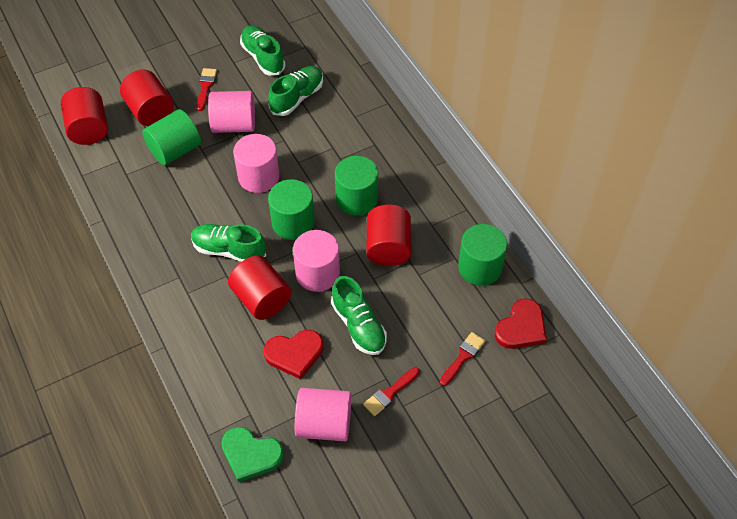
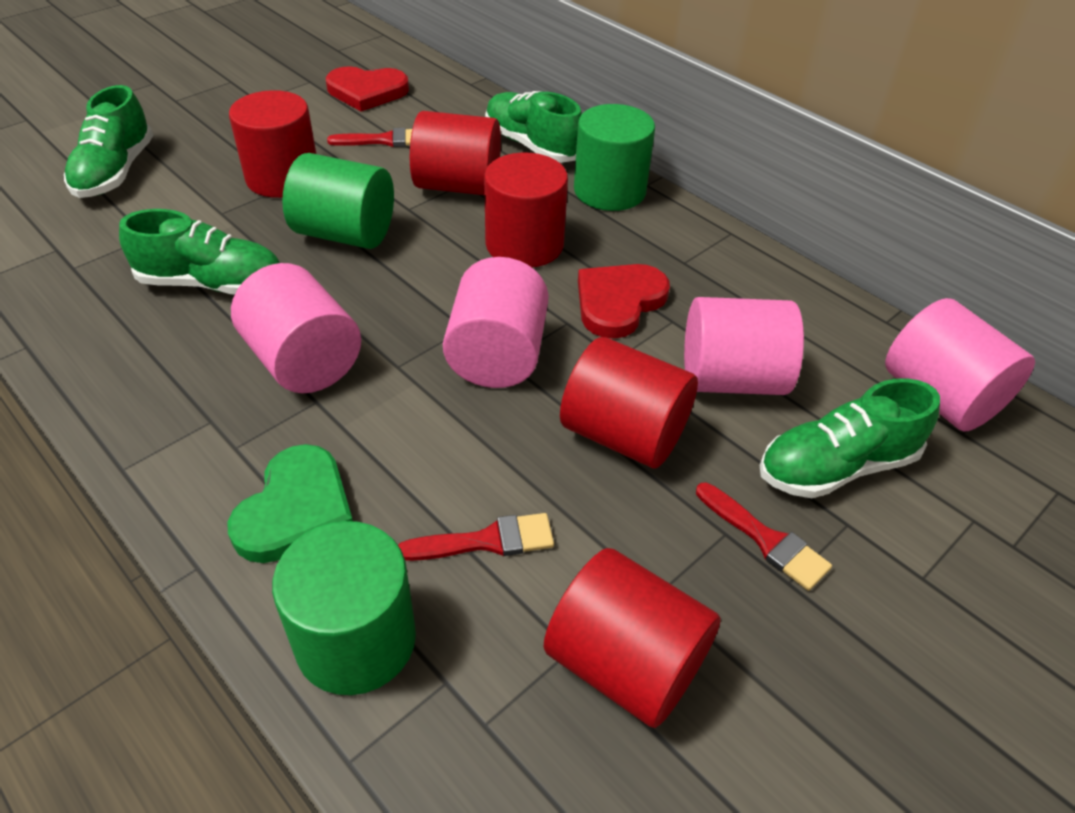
green cylinder: 4 -> 3
red cylinder: 4 -> 5

